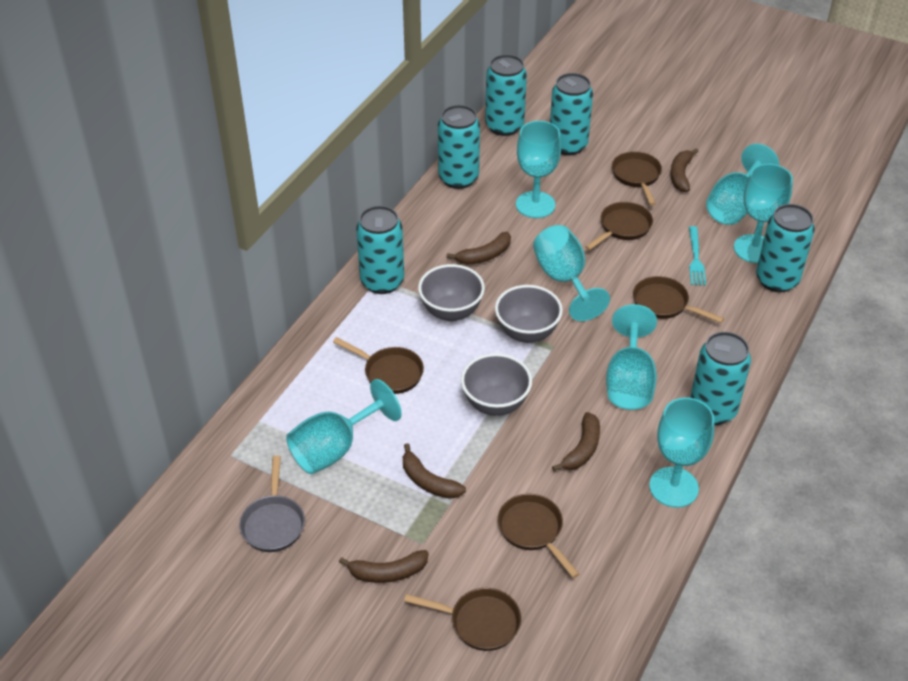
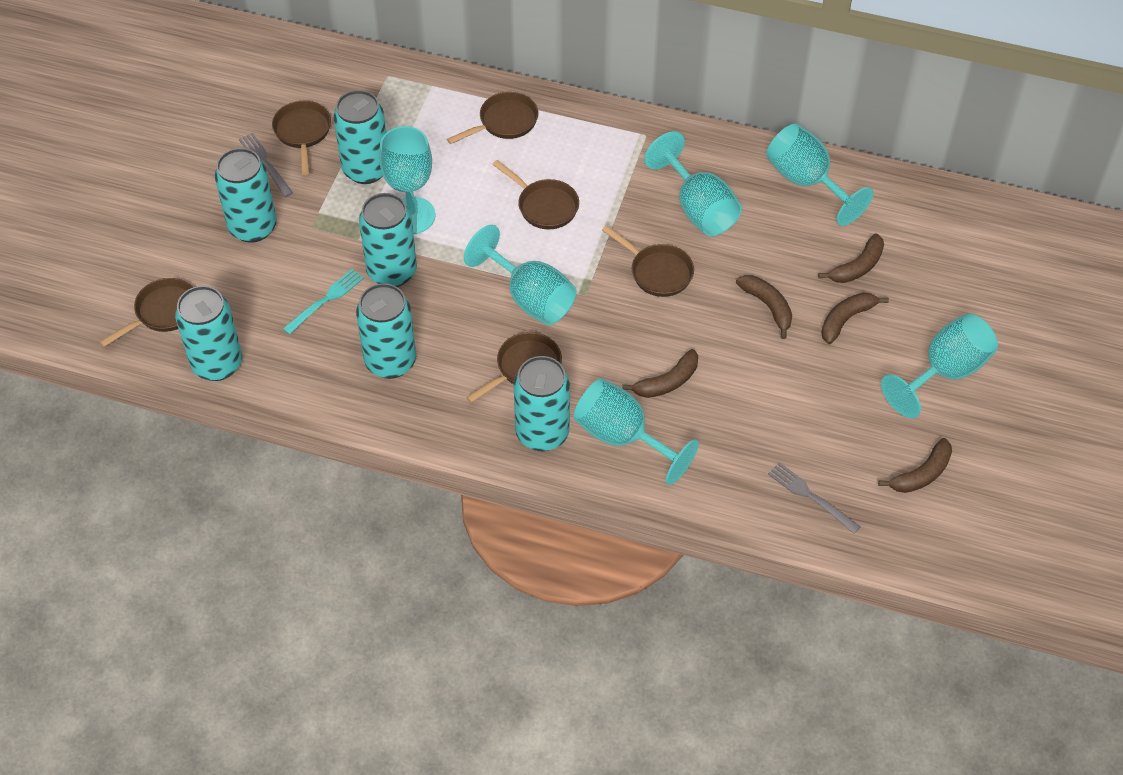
grey bowl: 3 -> 0
grey fork: 0 -> 2
grey pan: 1 -> 0
turquoise goblet: 7 -> 6

